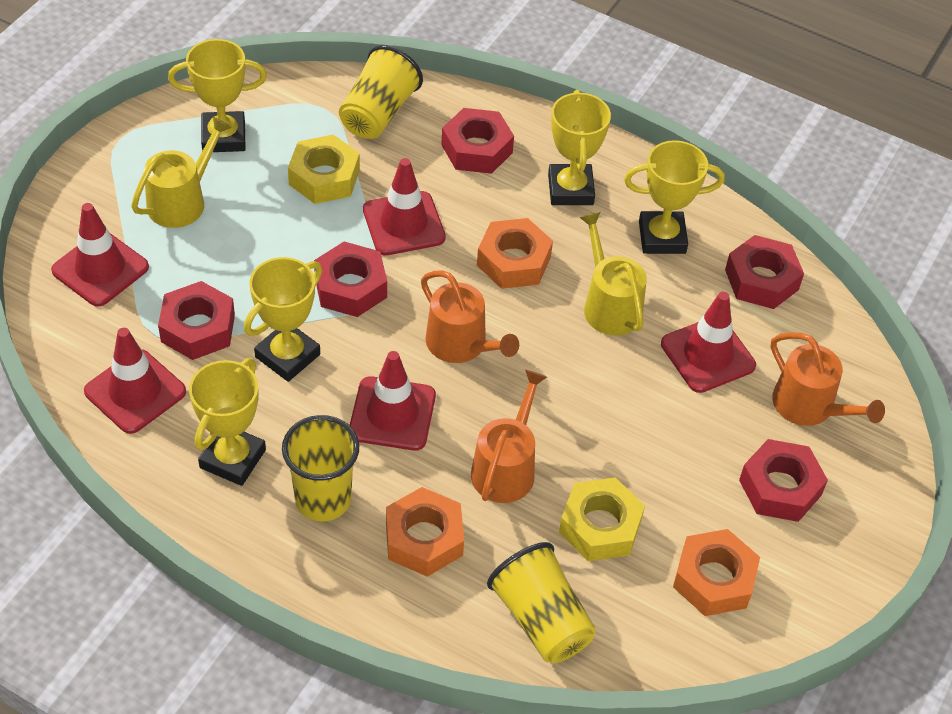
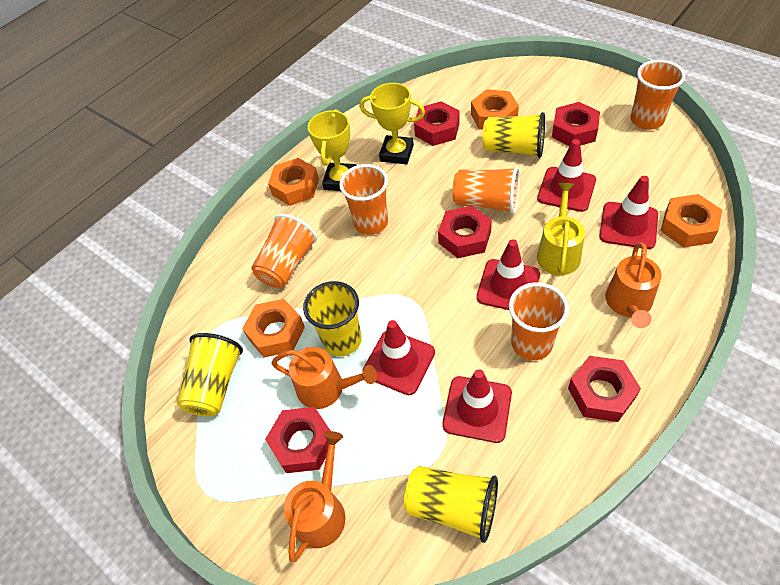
orange cup: 0 -> 5
orange nut: 3 -> 4
yellow cup: 3 -> 4
yellow nut: 2 -> 0
yellow trophy: 5 -> 2
yellow watering can: 2 -> 1

